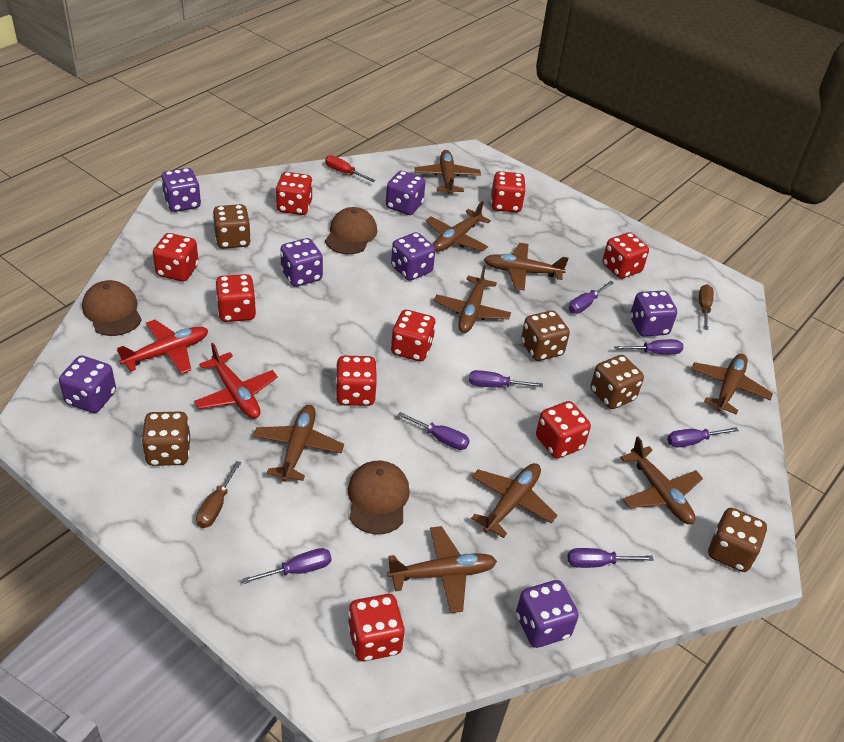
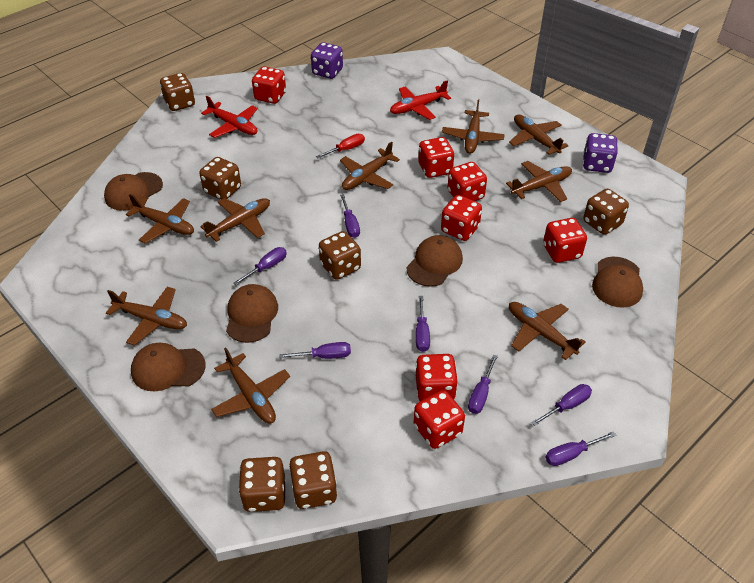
brown cap: 3 -> 5
brown dice: 5 -> 6
brown screwdriver: 2 -> 0
purple dice: 7 -> 2
red dice: 9 -> 7

